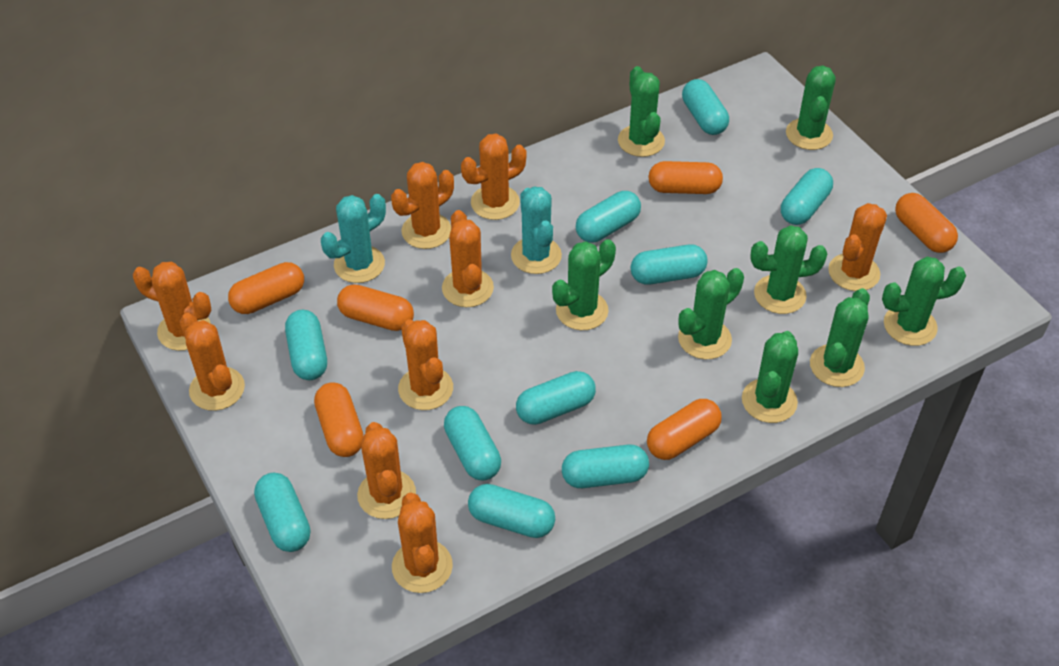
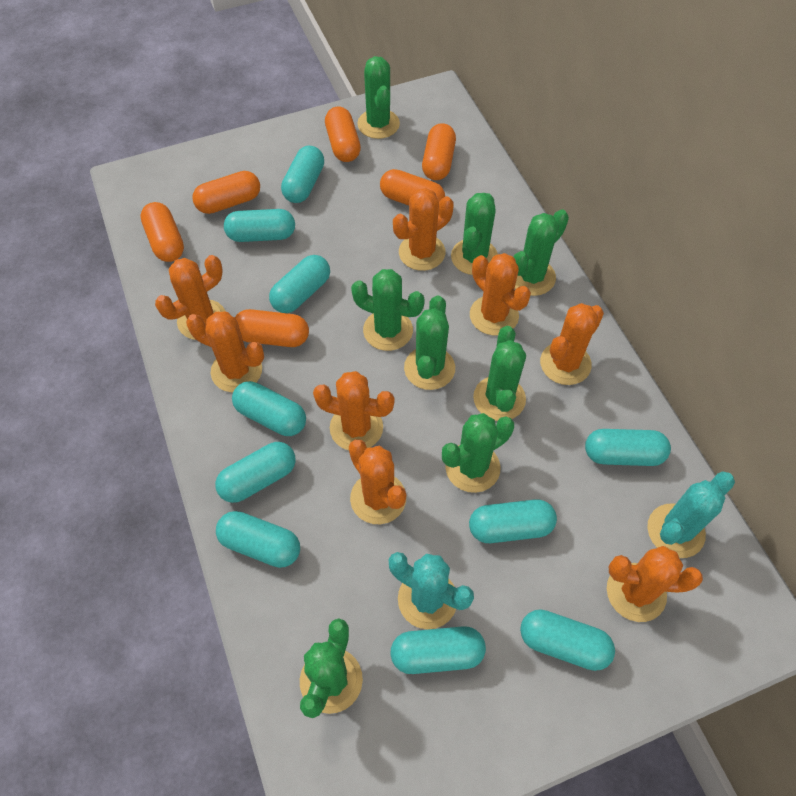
orange cactus: 9 -> 8

